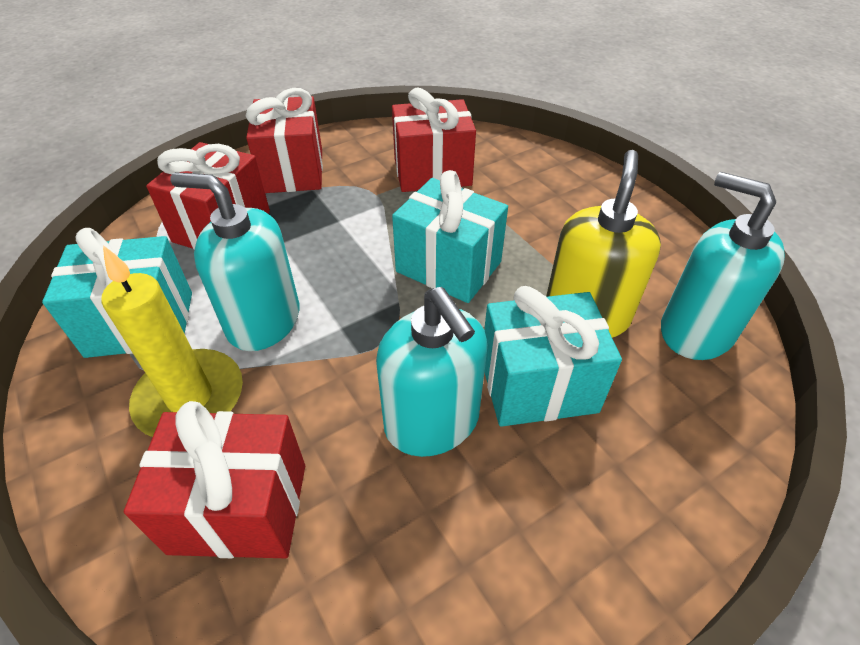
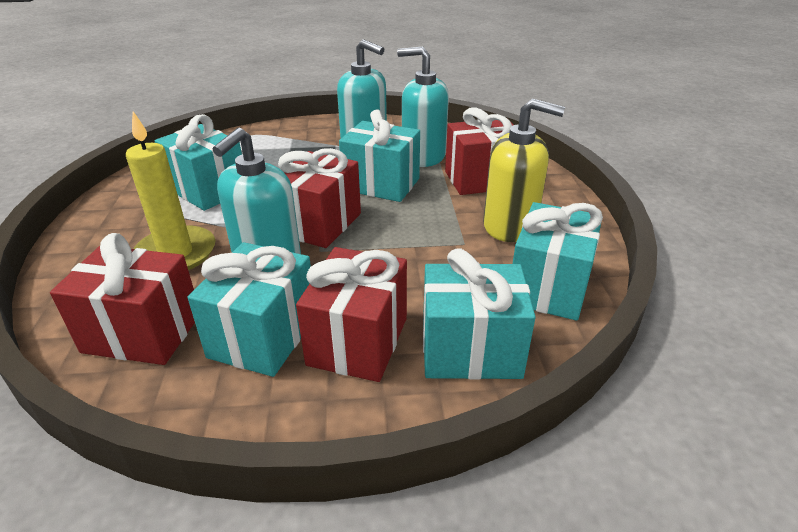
turquoise gift: 3 -> 5

